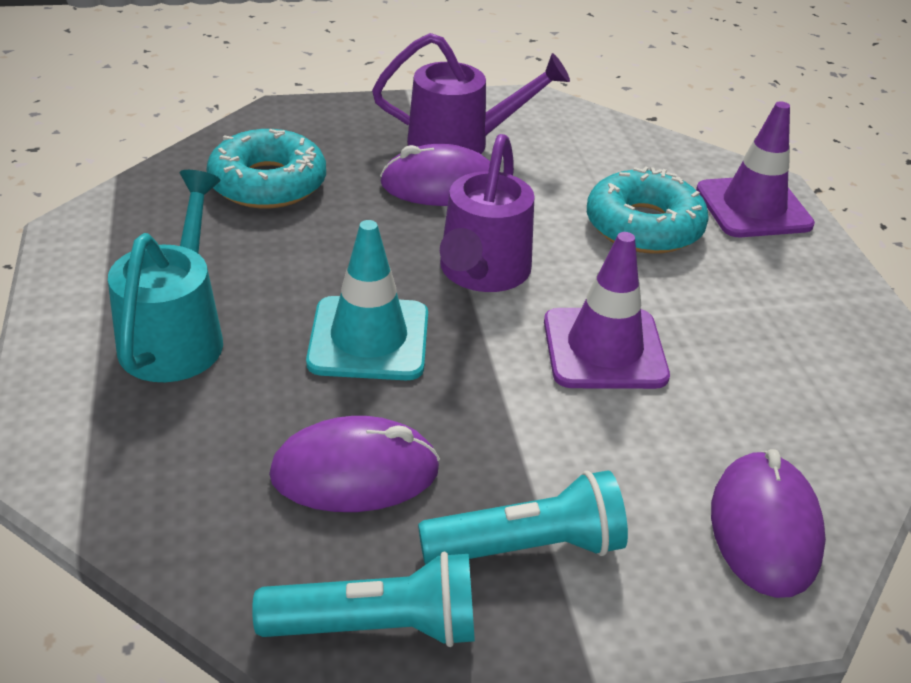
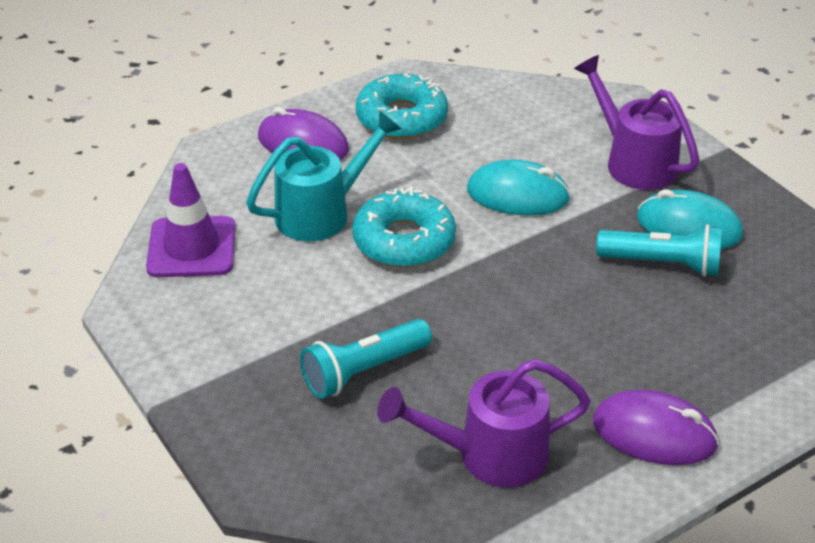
purple mouse: 3 -> 2
purple traffic cone: 2 -> 1
turquoise mouse: 0 -> 2
turquoise traffic cone: 1 -> 0

